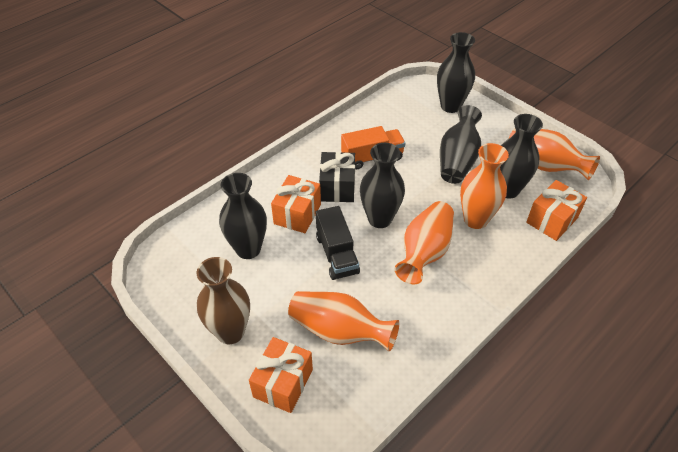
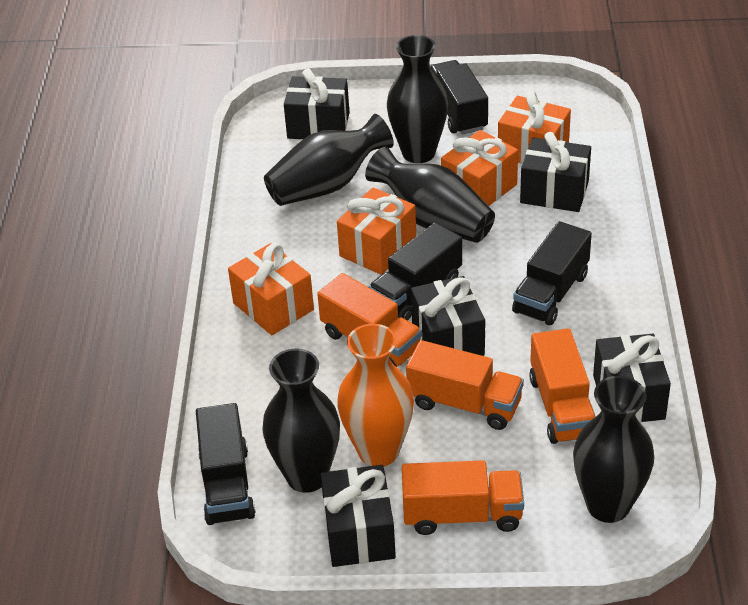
black gift: 1 -> 5
black truck: 1 -> 4
brown vase: 1 -> 0
orange gift: 3 -> 4
orange truck: 1 -> 4
orange vase: 4 -> 1

